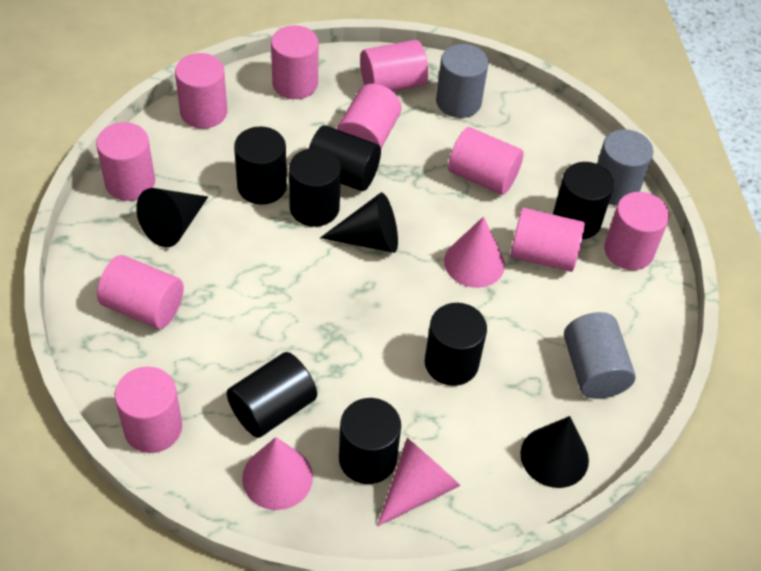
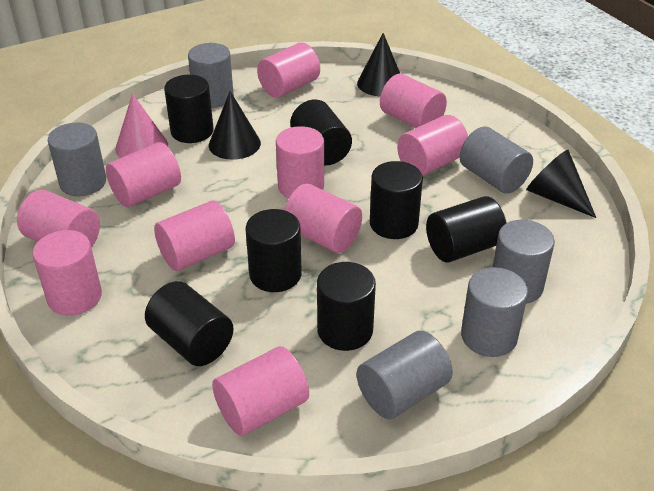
grey cylinder: 3 -> 6
pink cone: 3 -> 1

